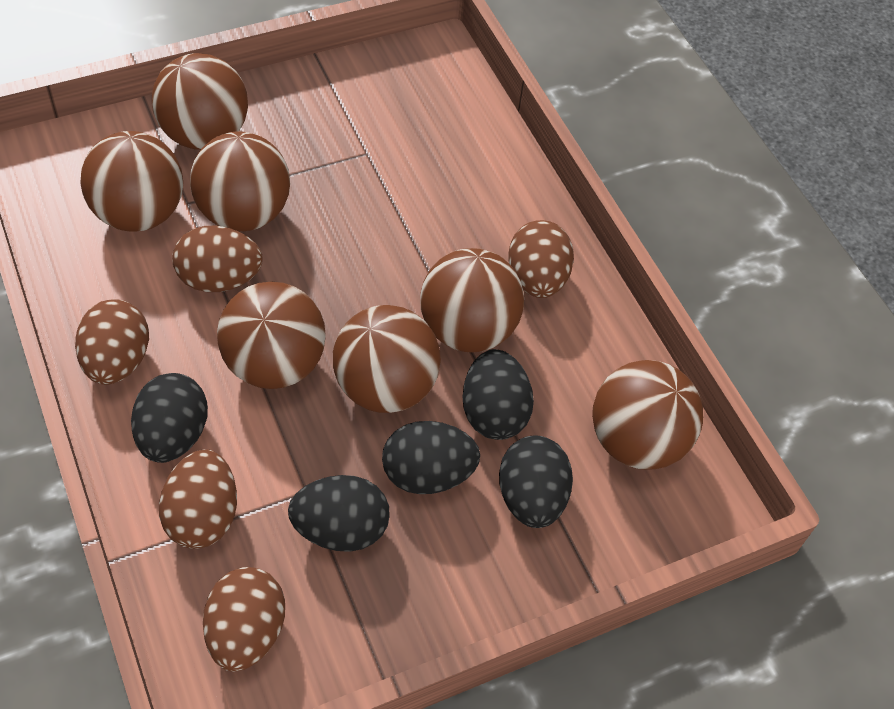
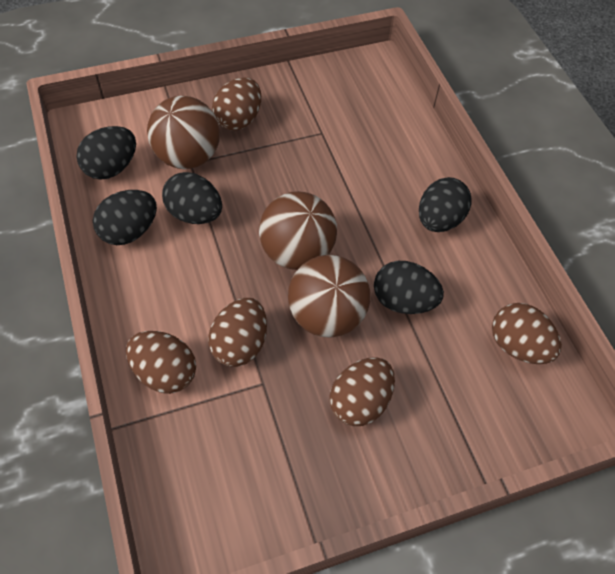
brown ball: 7 -> 3

